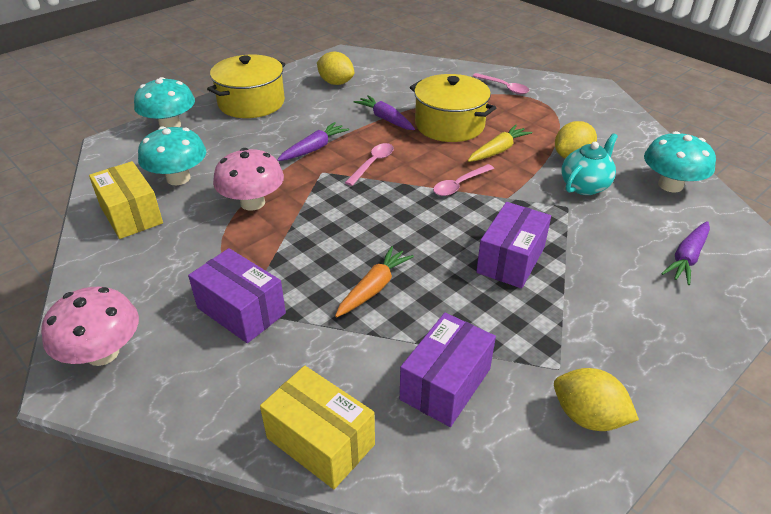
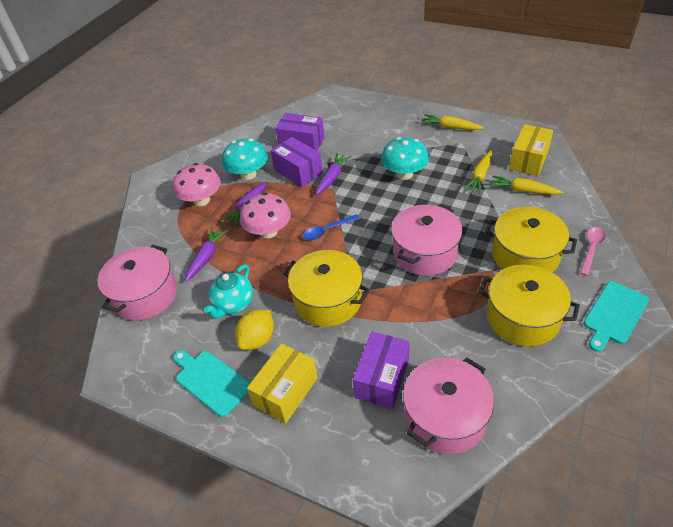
blue spoon: 0 -> 1
orange carrot: 1 -> 0
pink pot: 0 -> 3
pink spoon: 3 -> 1
turquoise cutting board: 0 -> 2
turquoise mushroom: 3 -> 2
yellow carrot: 1 -> 3
yellow lemon: 3 -> 1
yellow pot: 2 -> 3

